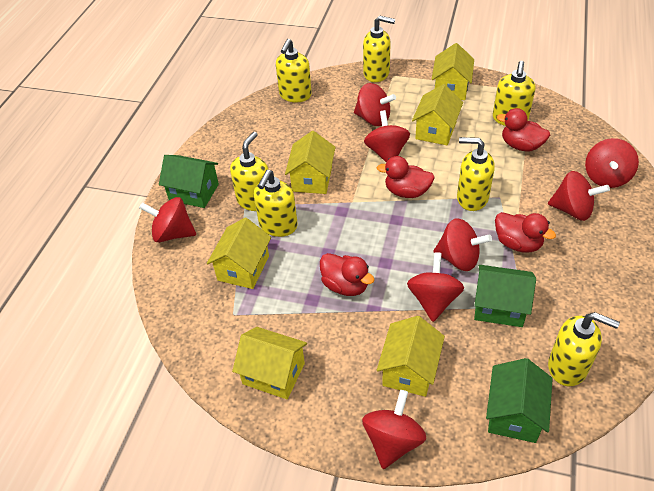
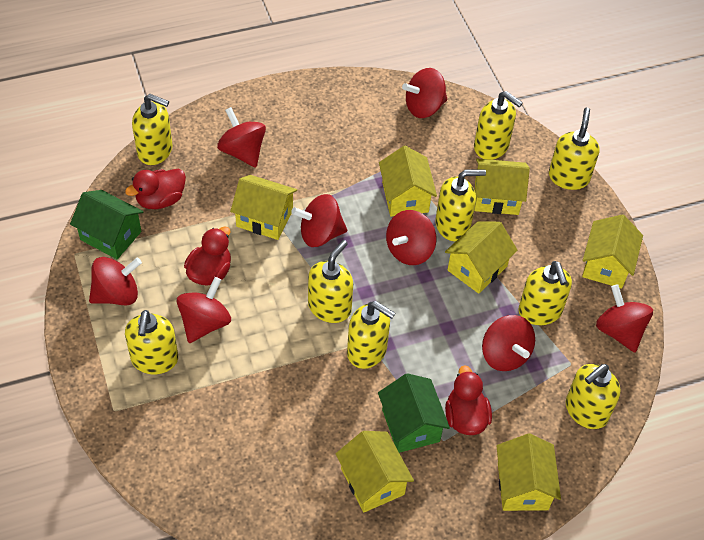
green house: 3 -> 2
red duck: 4 -> 3
yellow house: 6 -> 7
yellow soap dispenser: 7 -> 9

